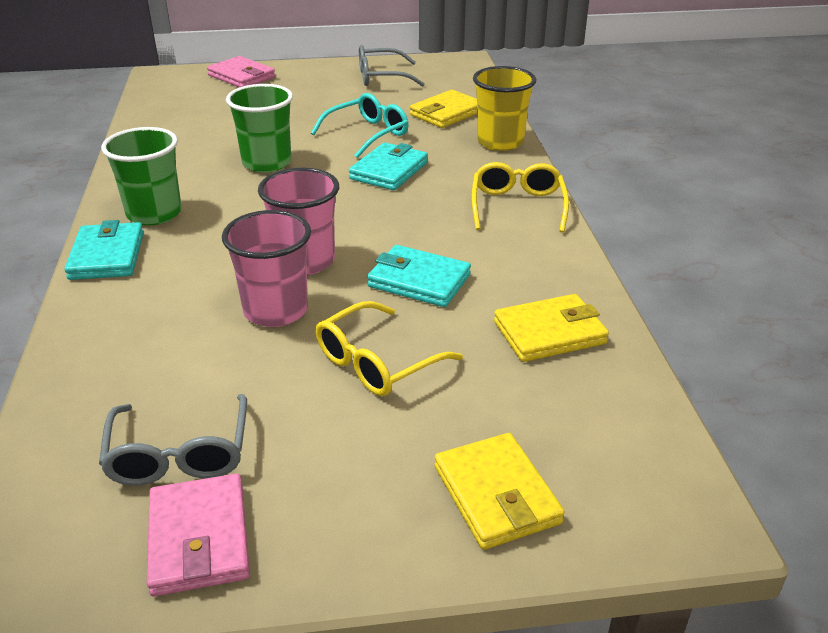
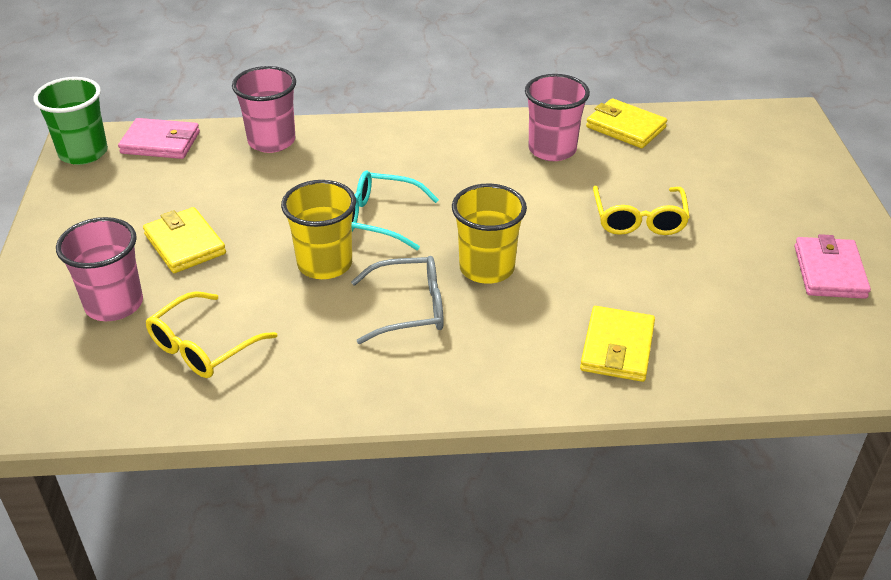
green cup: 2 -> 1
grey glasses: 2 -> 1
pink cup: 2 -> 3
turquoise wallet: 3 -> 0
yellow cup: 1 -> 2

